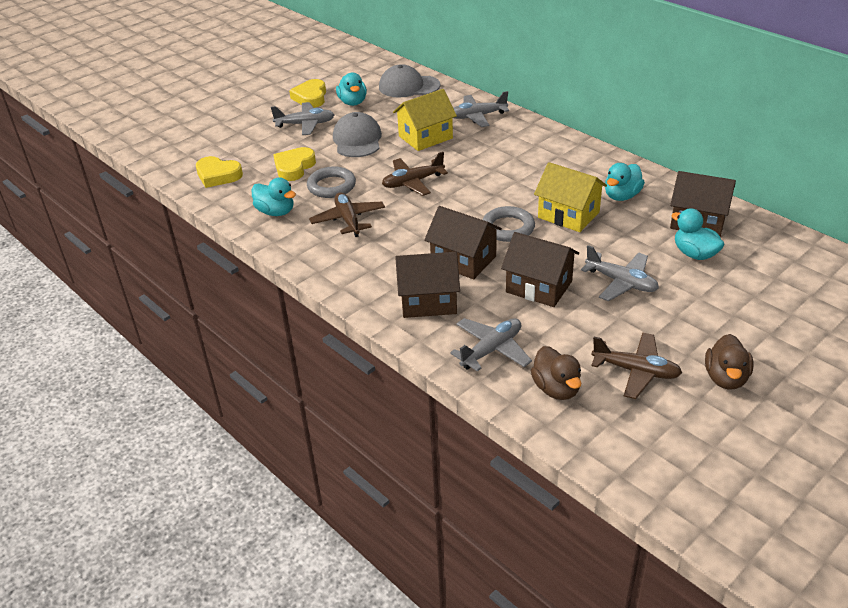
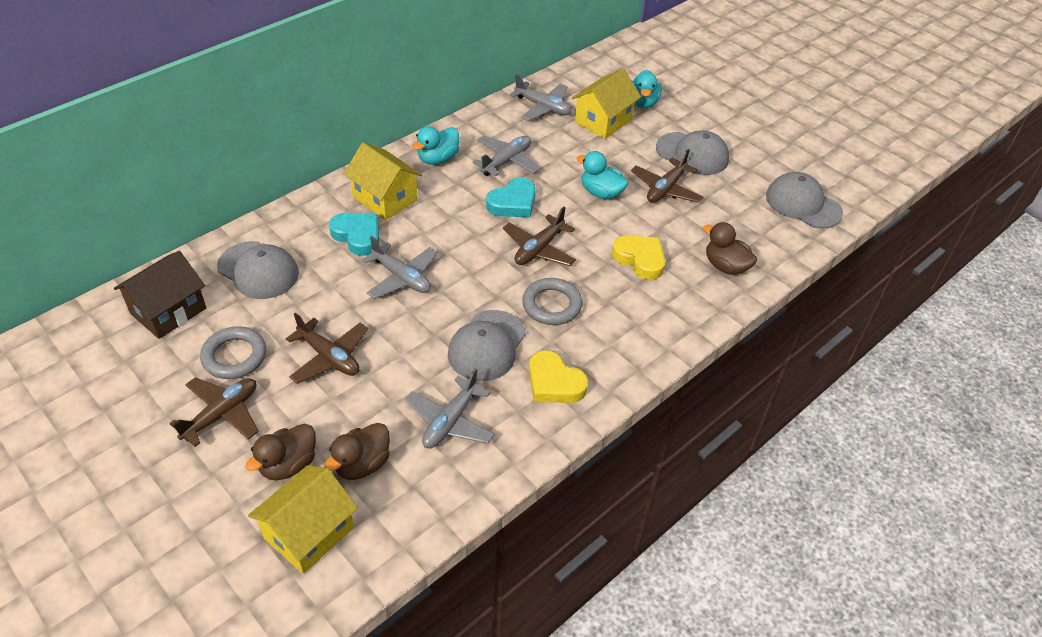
brown duck: 2 -> 3
brown house: 4 -> 1
brown plane: 3 -> 4
grey cap: 2 -> 4
turquoise duck: 4 -> 3
turquoise heart: 0 -> 2
yellow heart: 3 -> 2
yellow house: 2 -> 3

